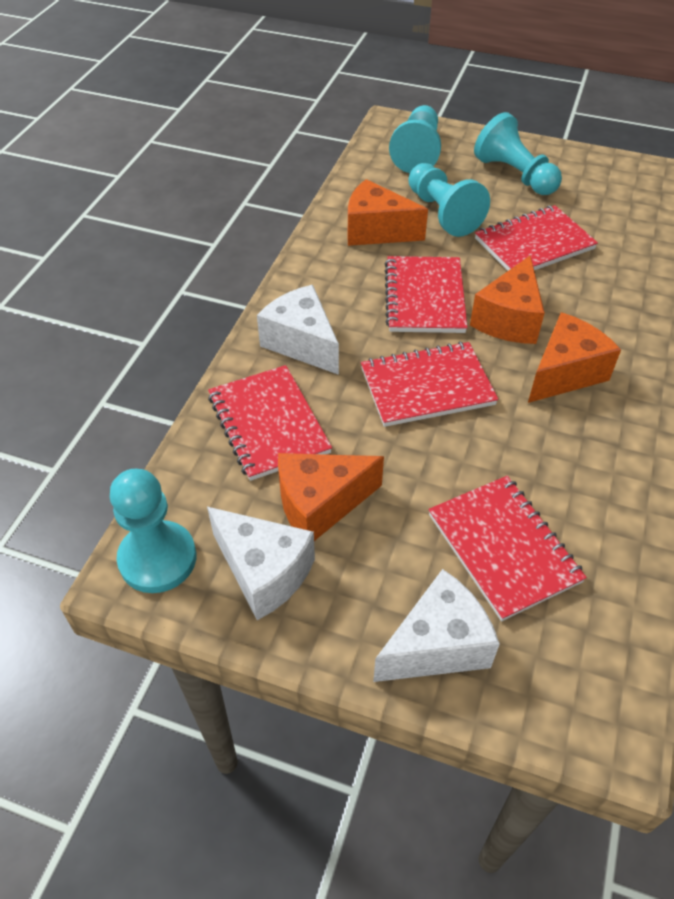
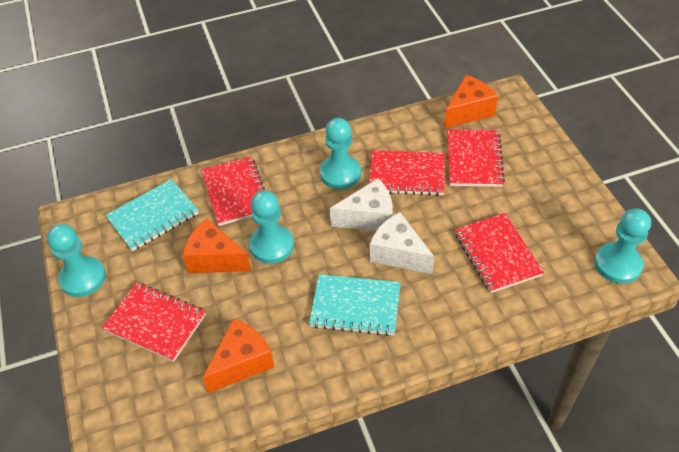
orange cheese: 4 -> 3
turquoise notebook: 0 -> 2
white cheese: 3 -> 2

